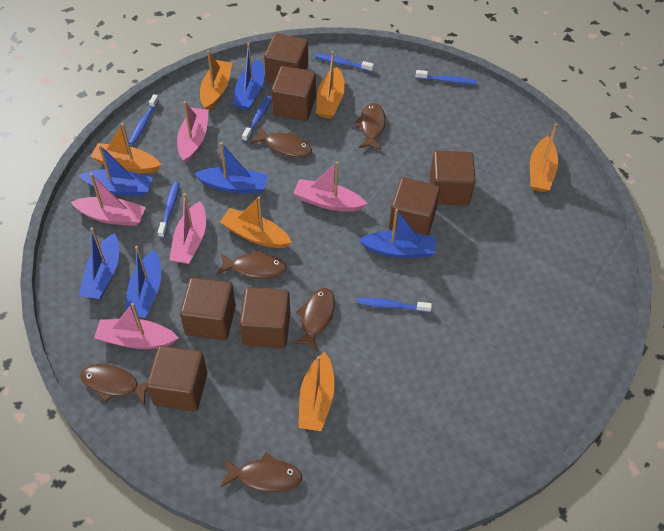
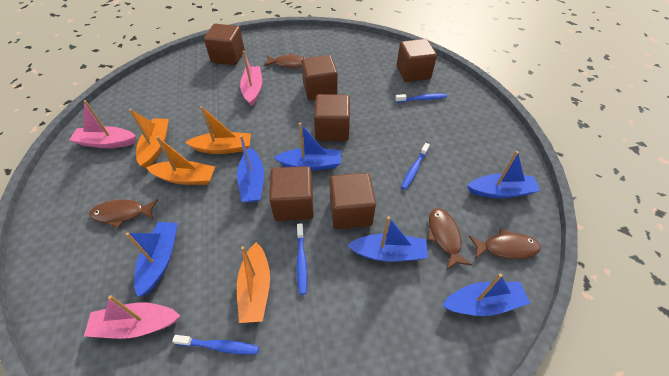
blue toothbrush: 6 -> 4
brown cube: 7 -> 6
brown fish: 6 -> 4
orange boat: 6 -> 4
pink boat: 5 -> 3

